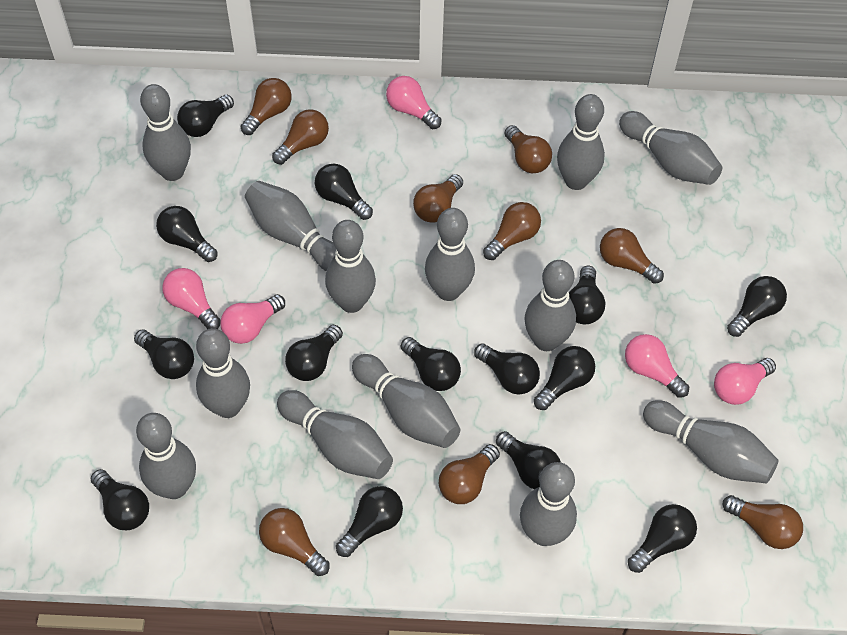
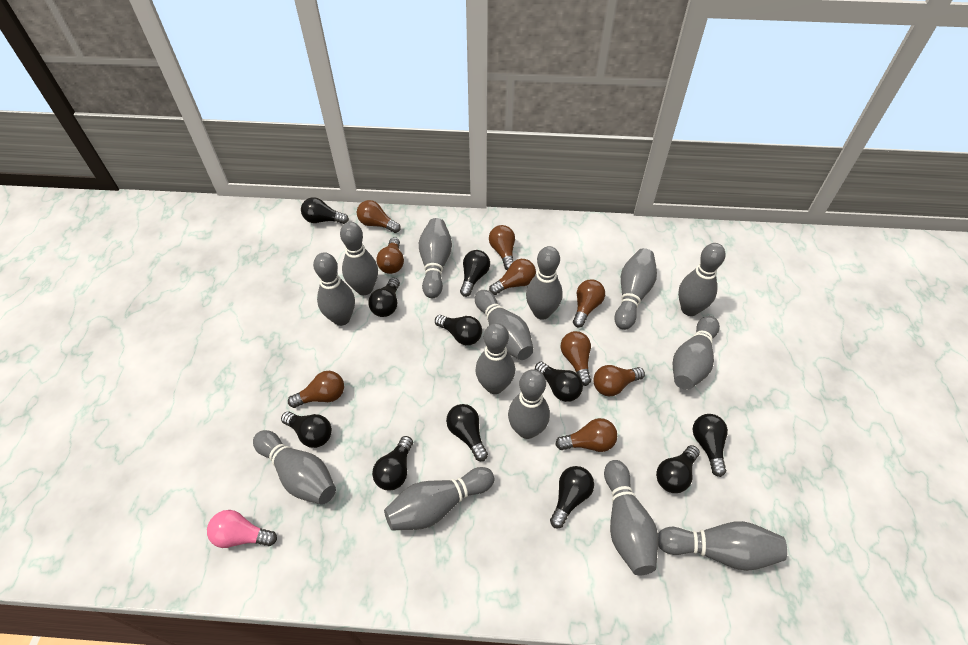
black light bulb: 14 -> 11
grey bowling pin: 13 -> 14
pink light bulb: 5 -> 1

